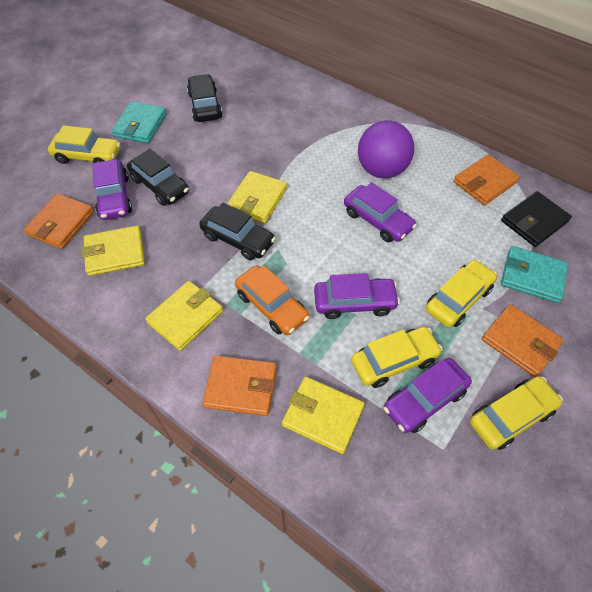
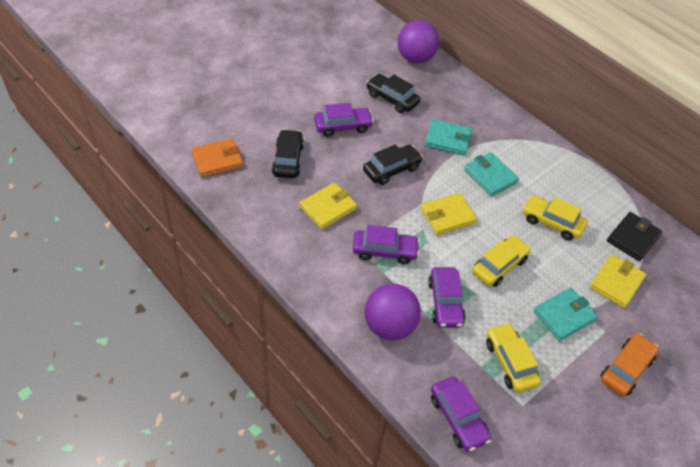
orange wallet: 4 -> 1
purple ball: 1 -> 2
turquoise wallet: 2 -> 3
yellow car: 4 -> 3
yellow wallet: 4 -> 3

